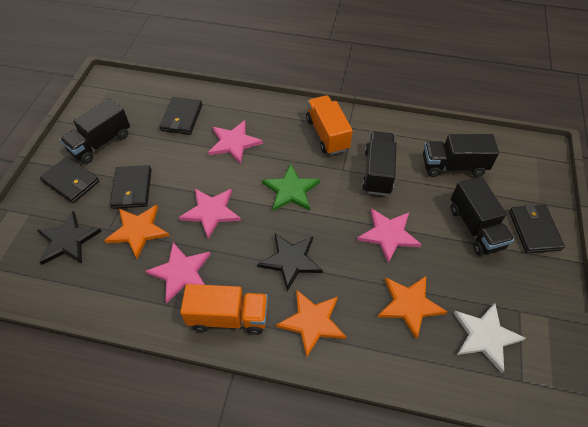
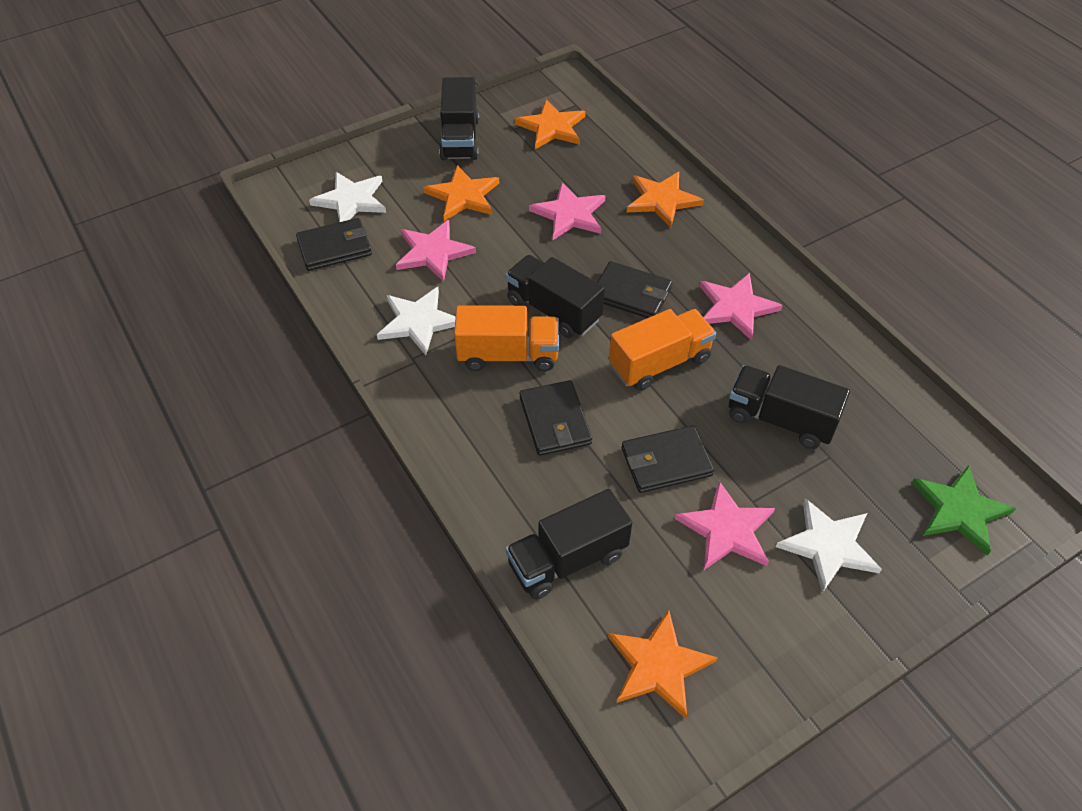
black star: 2 -> 0
orange star: 3 -> 4
white star: 1 -> 3

